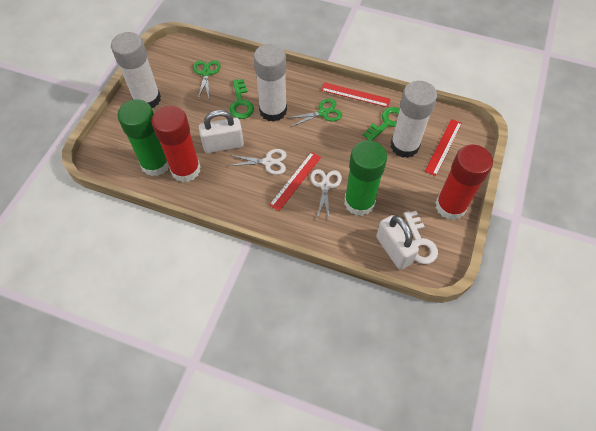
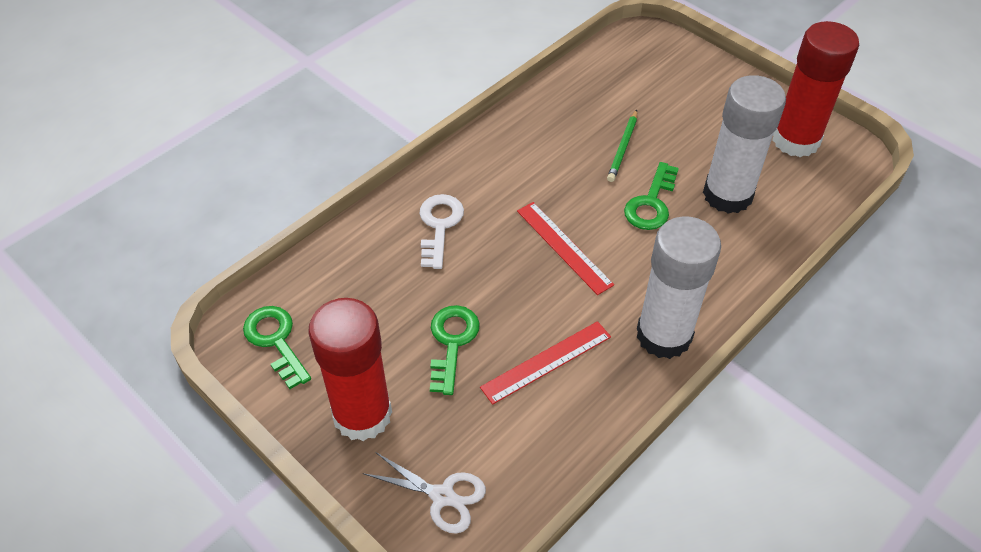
green glue stick: 2 -> 0
green key: 2 -> 3
green pencil: 0 -> 1
green scissors: 2 -> 0
red ruler: 3 -> 2
white glue stick: 3 -> 2
white padlock: 2 -> 0
white scissors: 2 -> 1

